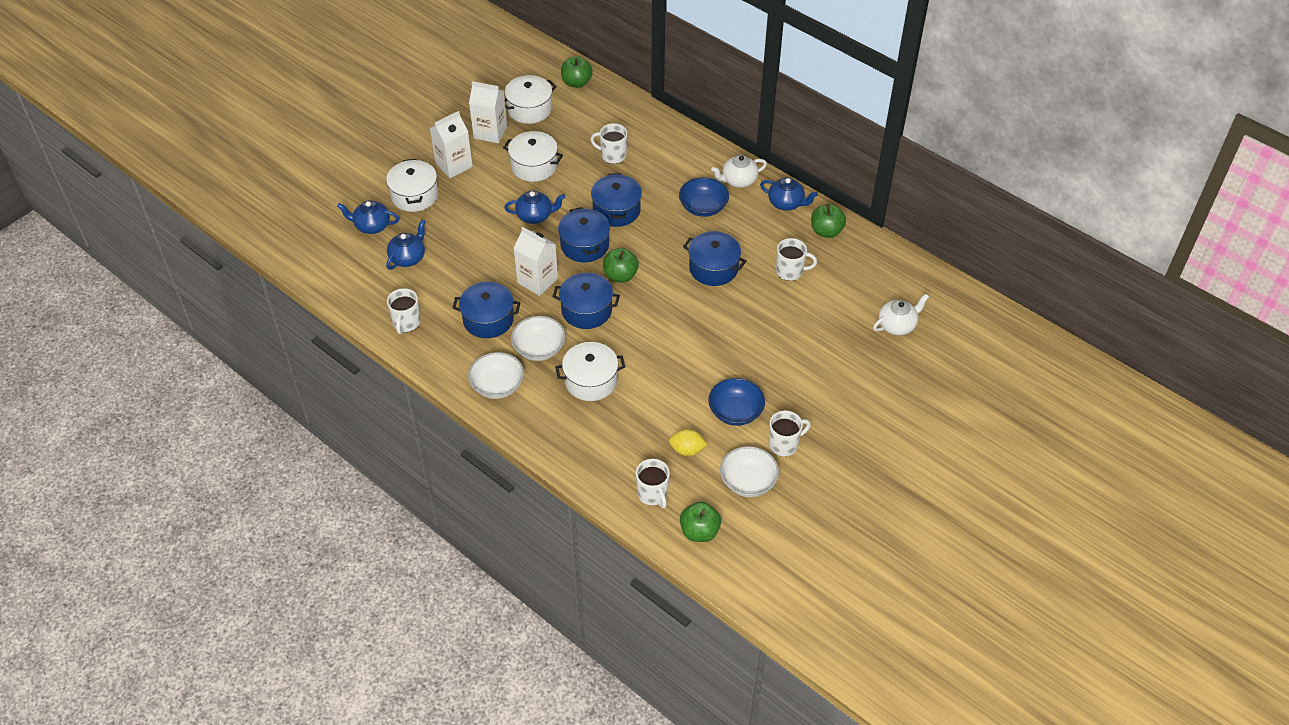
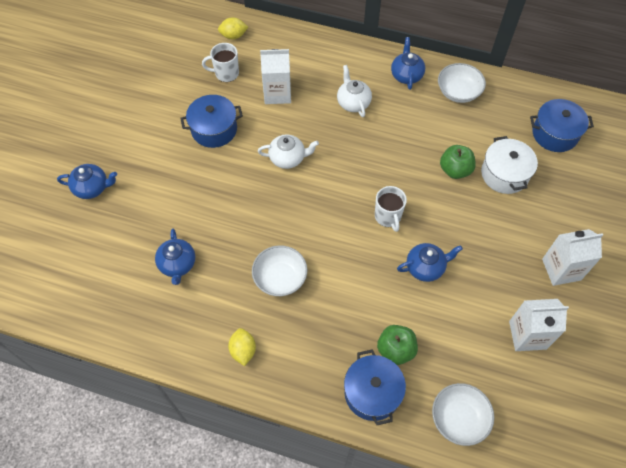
blue bowl: 2 -> 0
blue pot: 5 -> 3
green apple: 4 -> 2
white mug: 5 -> 2
white pot: 4 -> 1
yellow lemon: 1 -> 2

